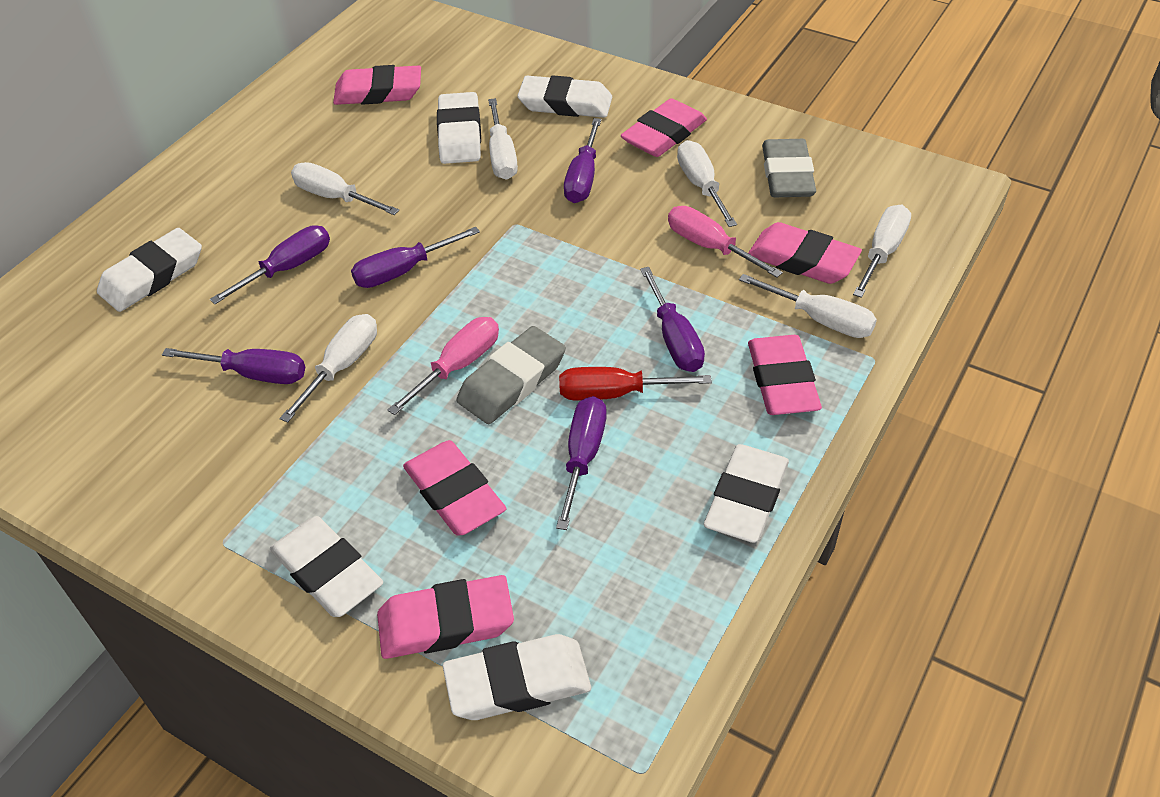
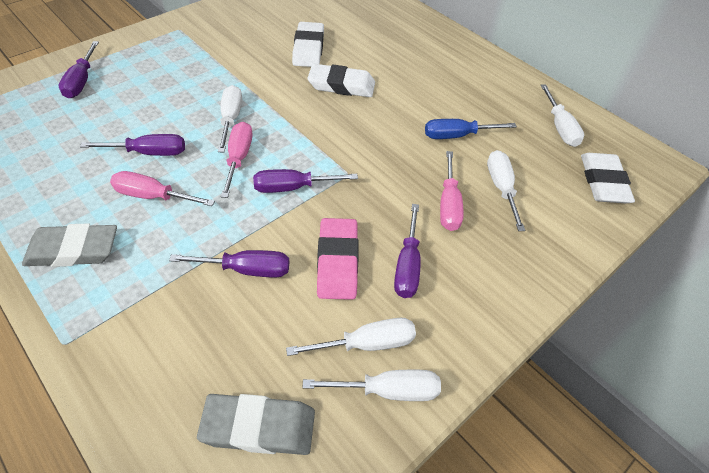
blue screwdriver: 0 -> 1
pink eraser: 6 -> 1
pink screwdriver: 2 -> 3
purple screwdriver: 6 -> 5
red screwdriver: 1 -> 0
white eraser: 6 -> 3
white screwdriver: 6 -> 5

